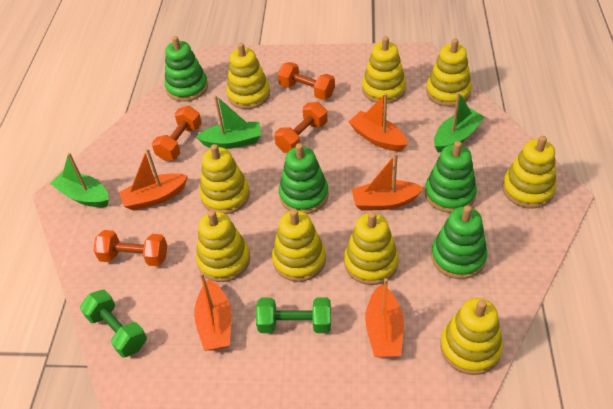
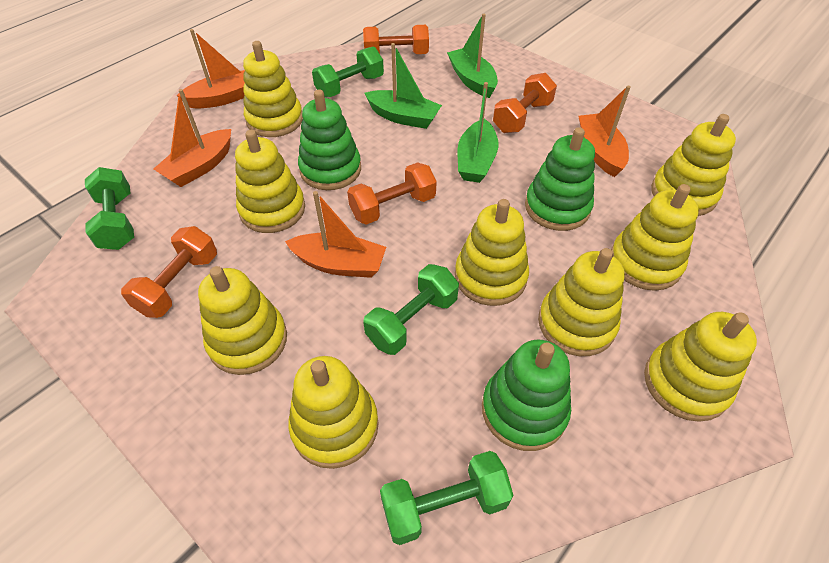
green dumbbell: 2 -> 4
green stacking toy: 4 -> 3
orange boat: 5 -> 4

